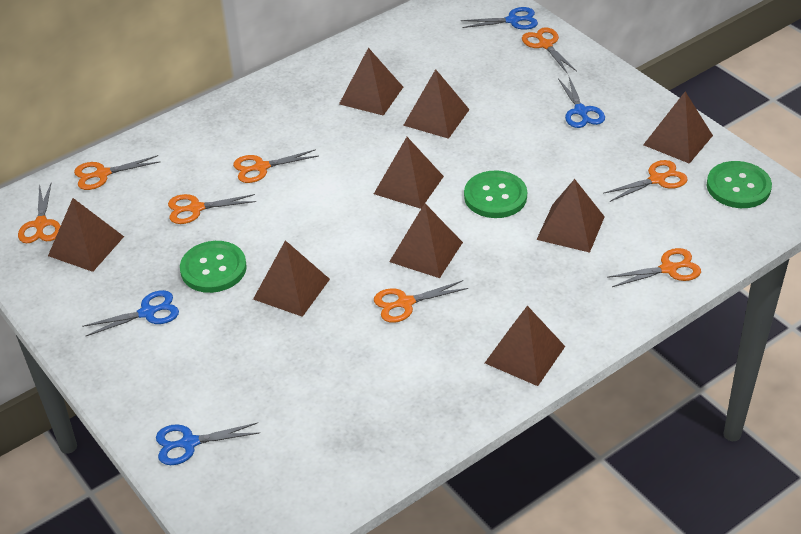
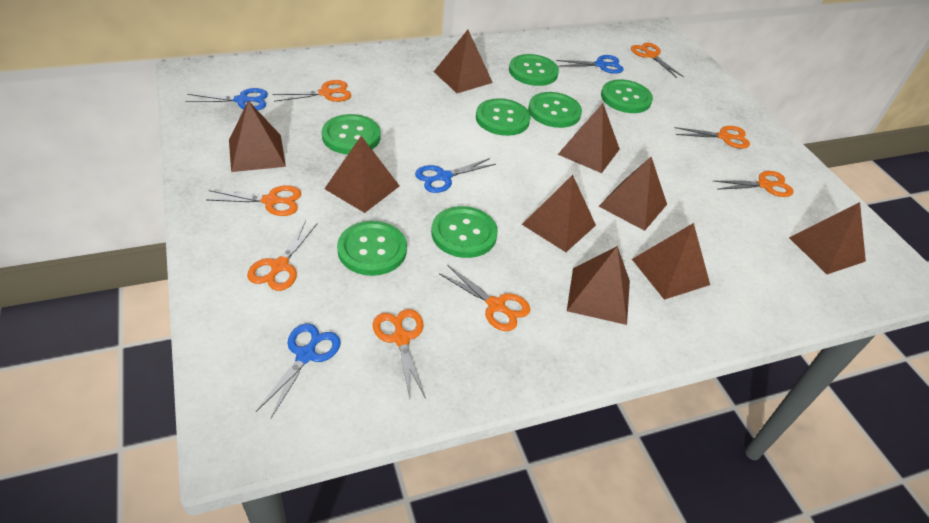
green button: 3 -> 7

